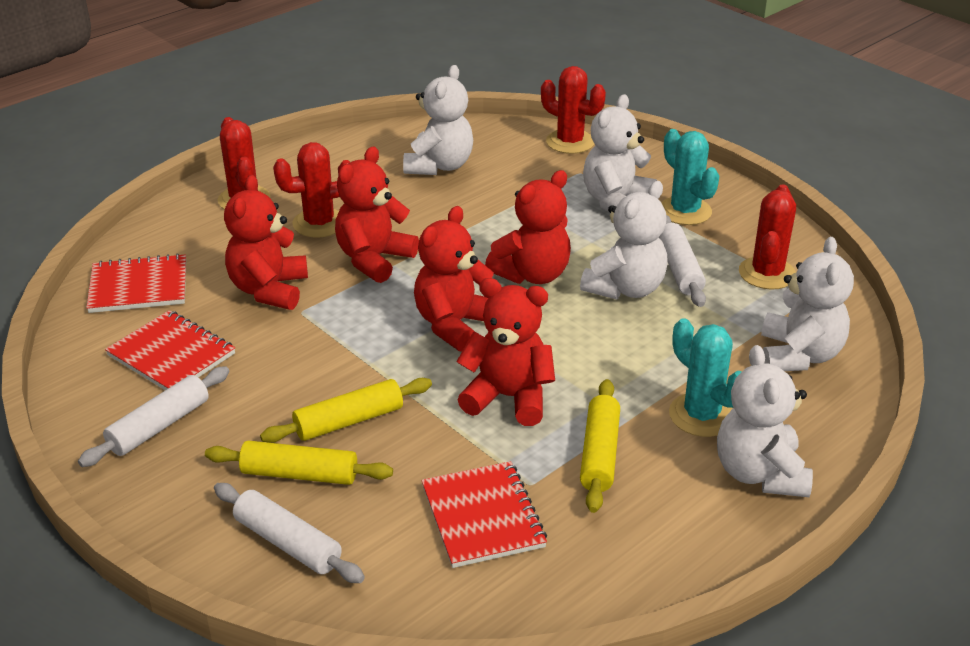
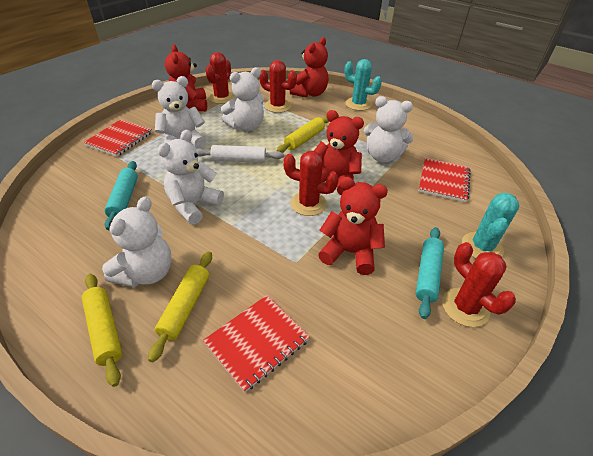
red teddy bear: 5 -> 4
turquoise rolling pin: 0 -> 2
white rolling pin: 3 -> 1

